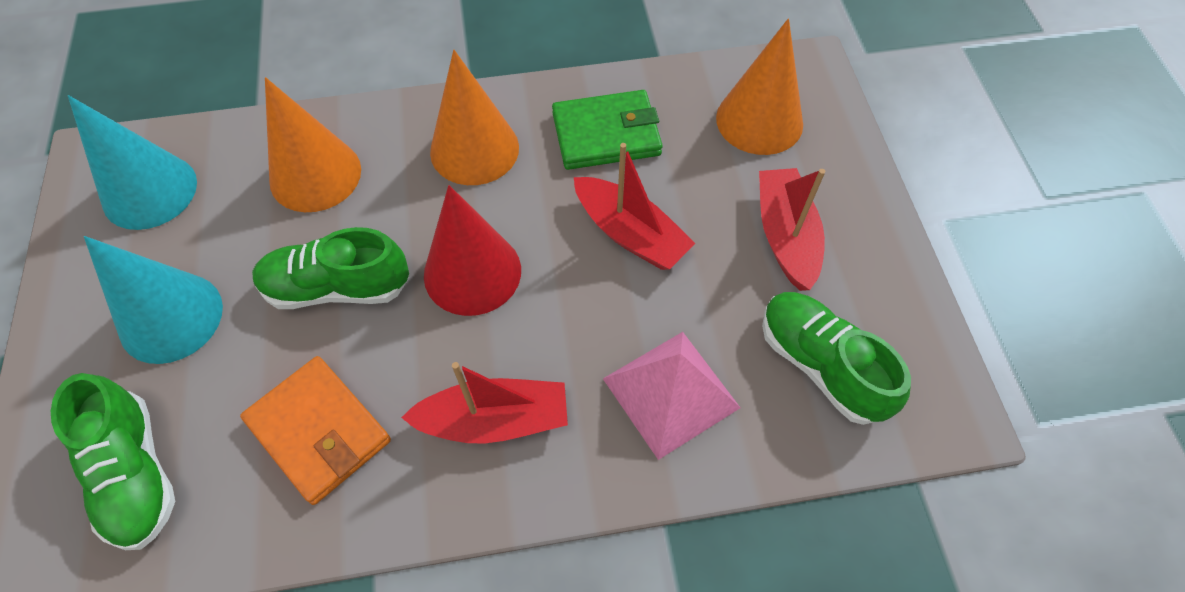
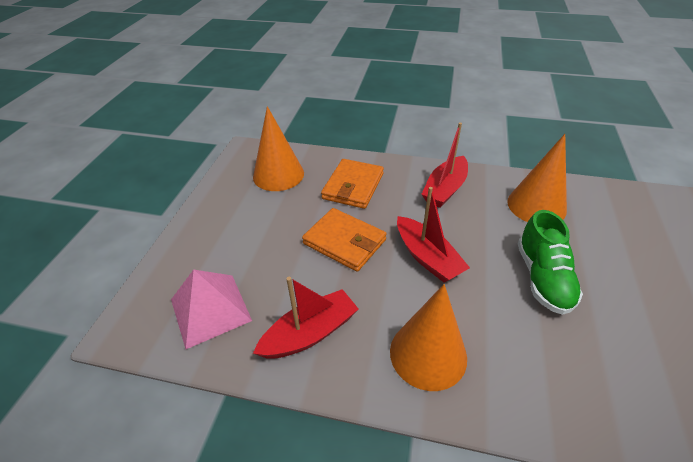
green shoe: 3 -> 1
green wallet: 1 -> 0
orange wallet: 1 -> 2
red cone: 1 -> 0
turquoise cone: 2 -> 0

